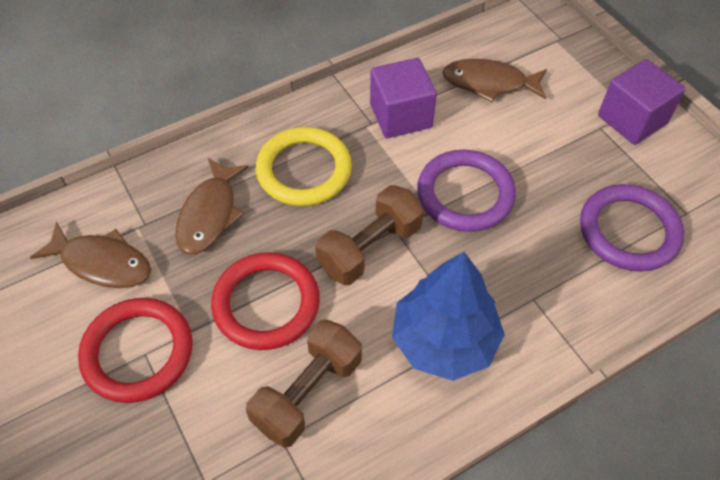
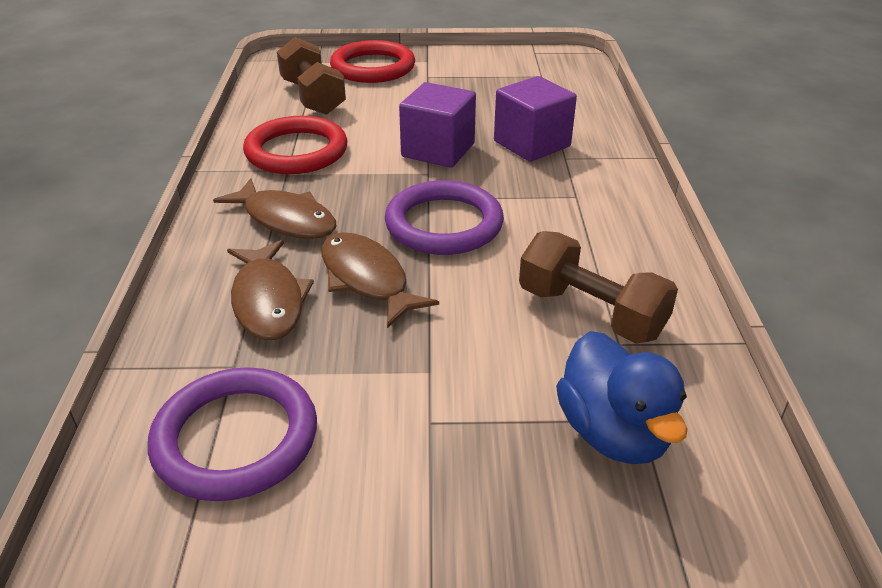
blue duck: 0 -> 1
blue tree: 1 -> 0
yellow ring: 1 -> 0

